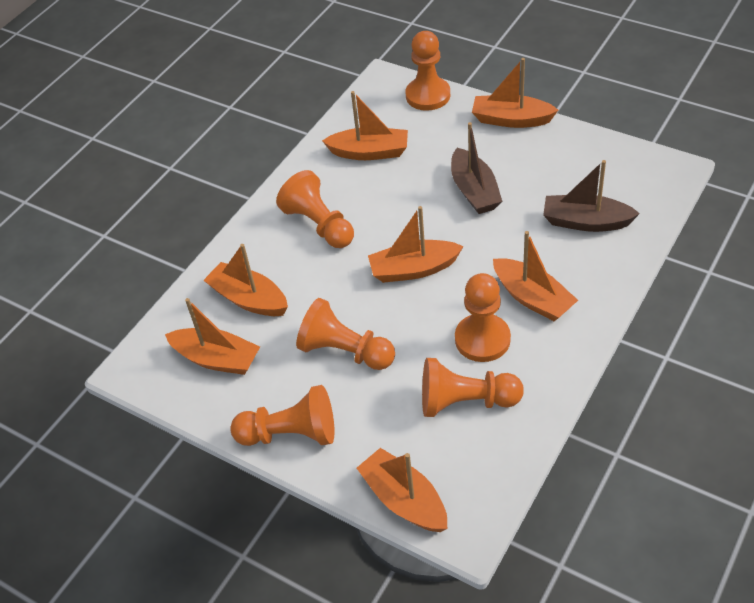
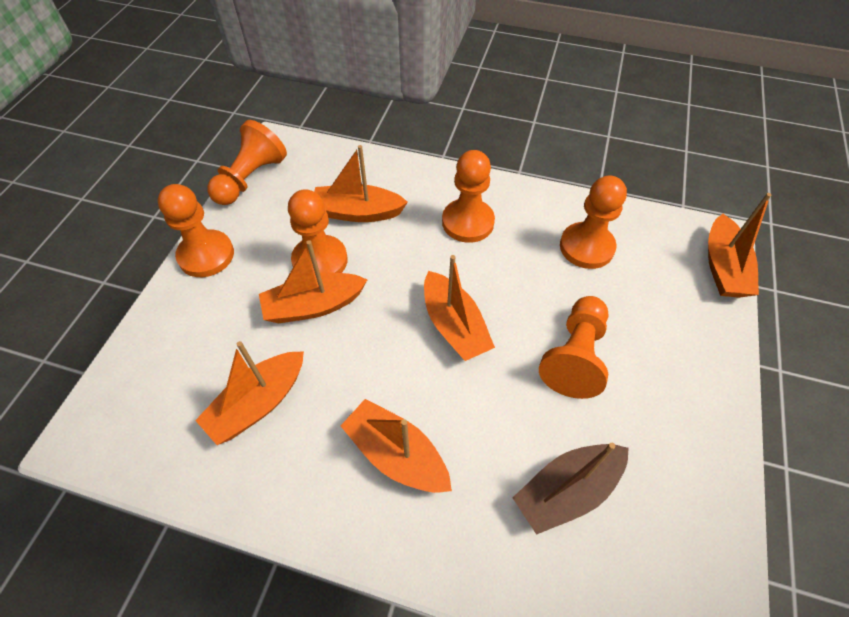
brown boat: 2 -> 1
orange boat: 7 -> 6

